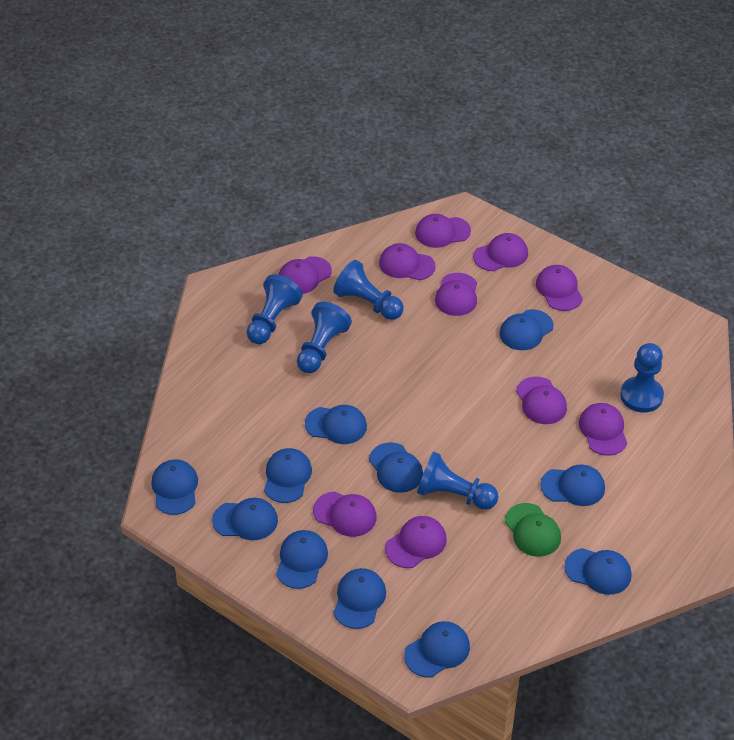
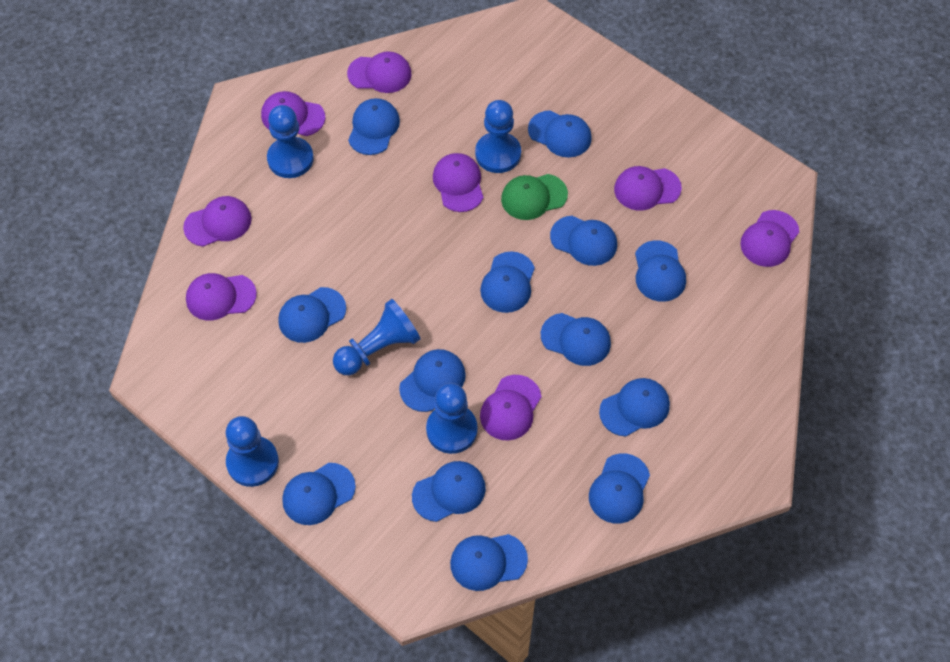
blue cap: 11 -> 13
purple cap: 10 -> 8

